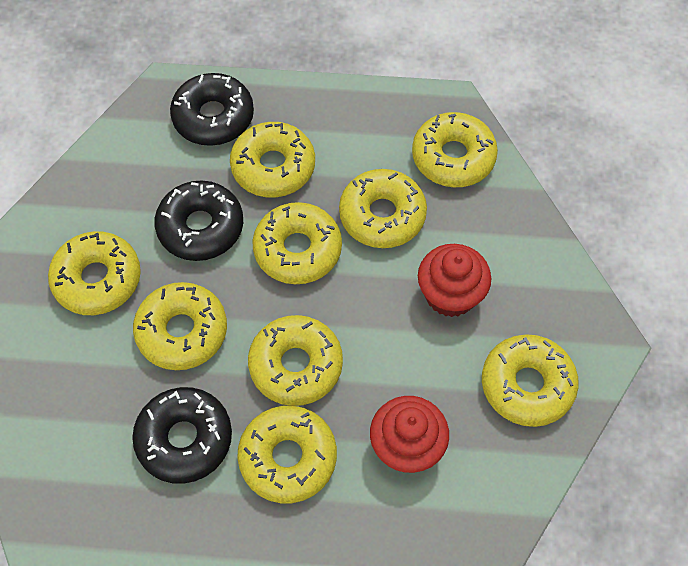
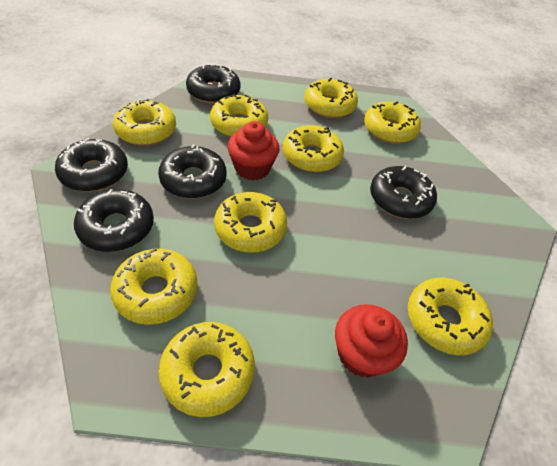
black donut: 3 -> 5

